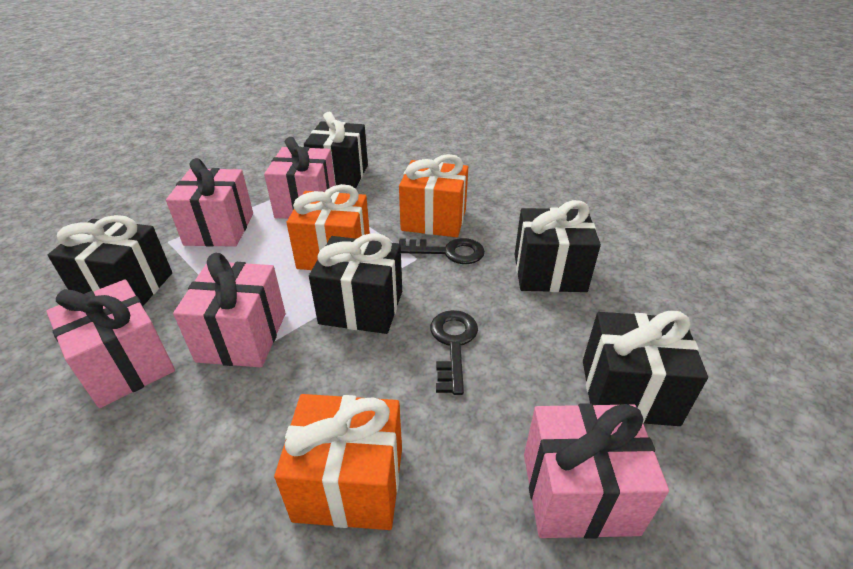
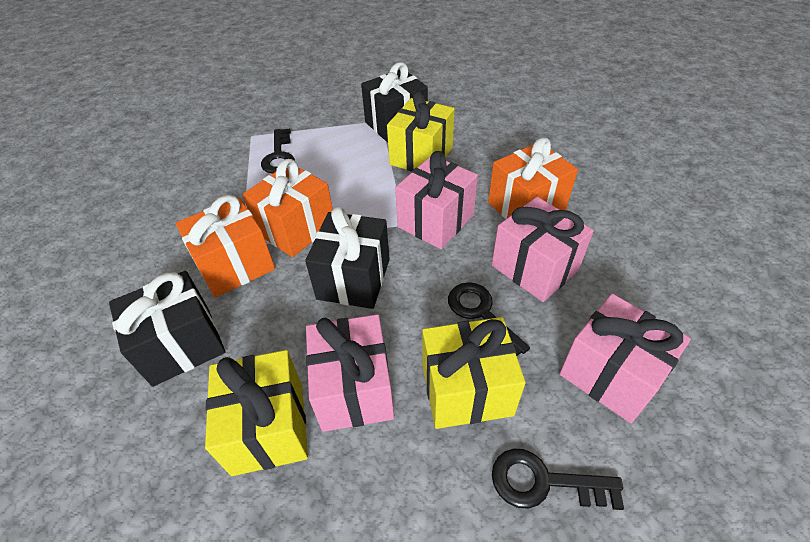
black gift: 5 -> 3
black key: 2 -> 3
pink gift: 5 -> 4
yellow gift: 0 -> 3

